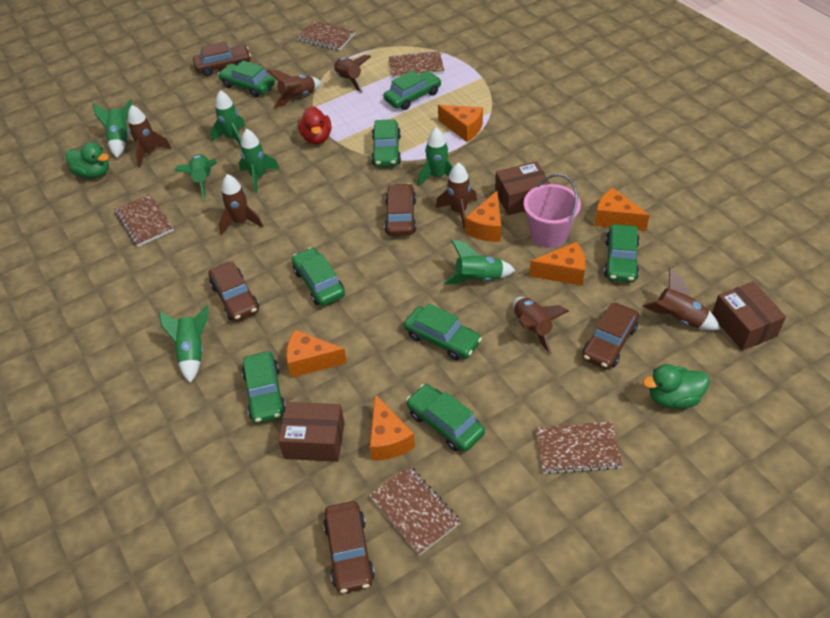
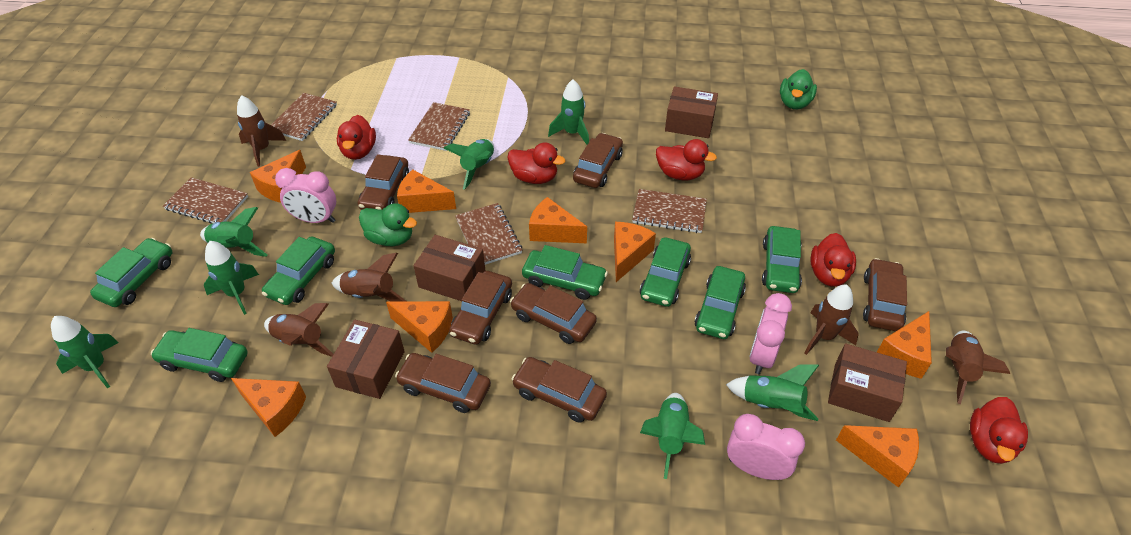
brown box: 3 -> 4
brown car: 5 -> 7
brown rocket: 7 -> 5
green car: 8 -> 7
orange cheese: 6 -> 8
pink bucket: 1 -> 0
pink clock: 0 -> 3
red duck: 1 -> 5

